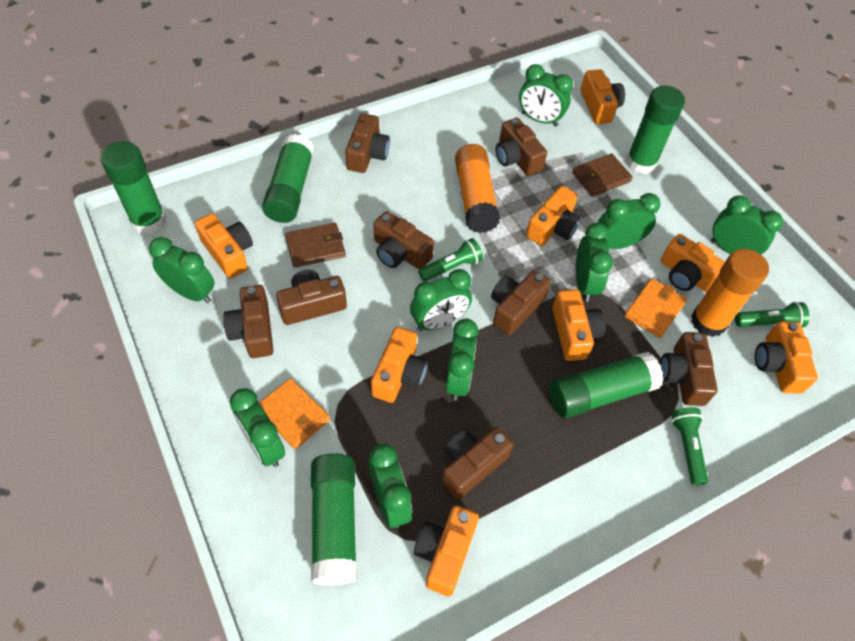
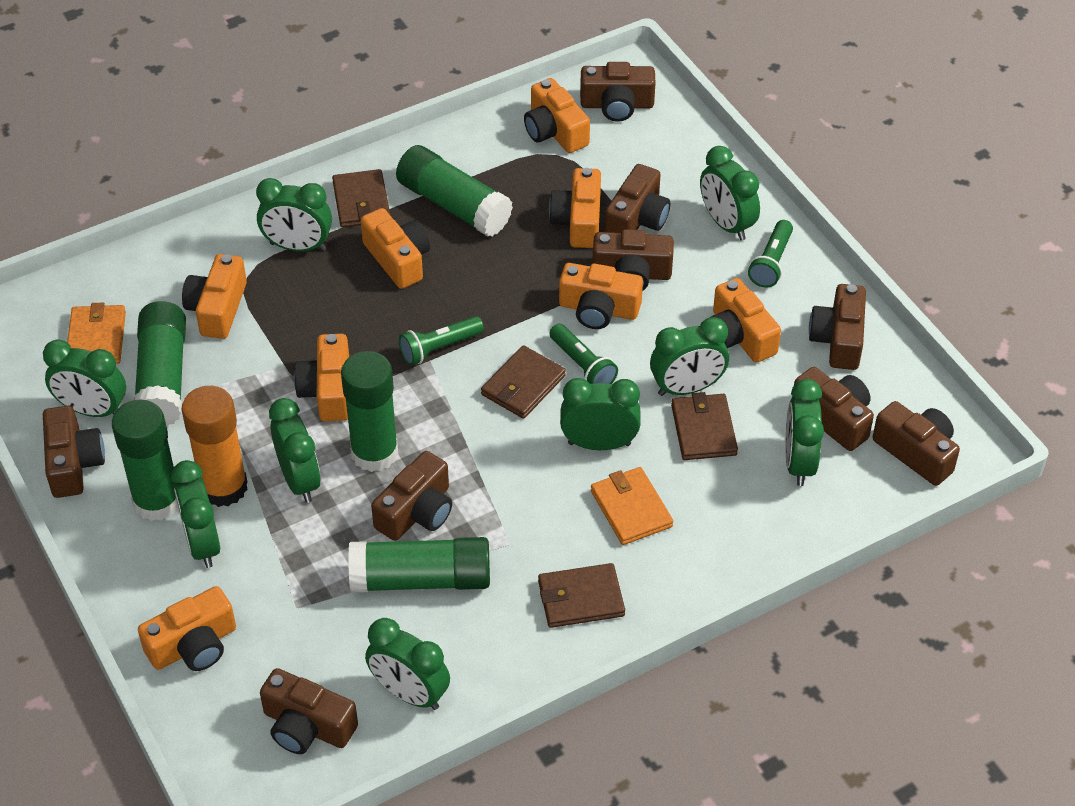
brown camera: 8 -> 9
brown wallet: 2 -> 4
orange glue stick: 2 -> 1

